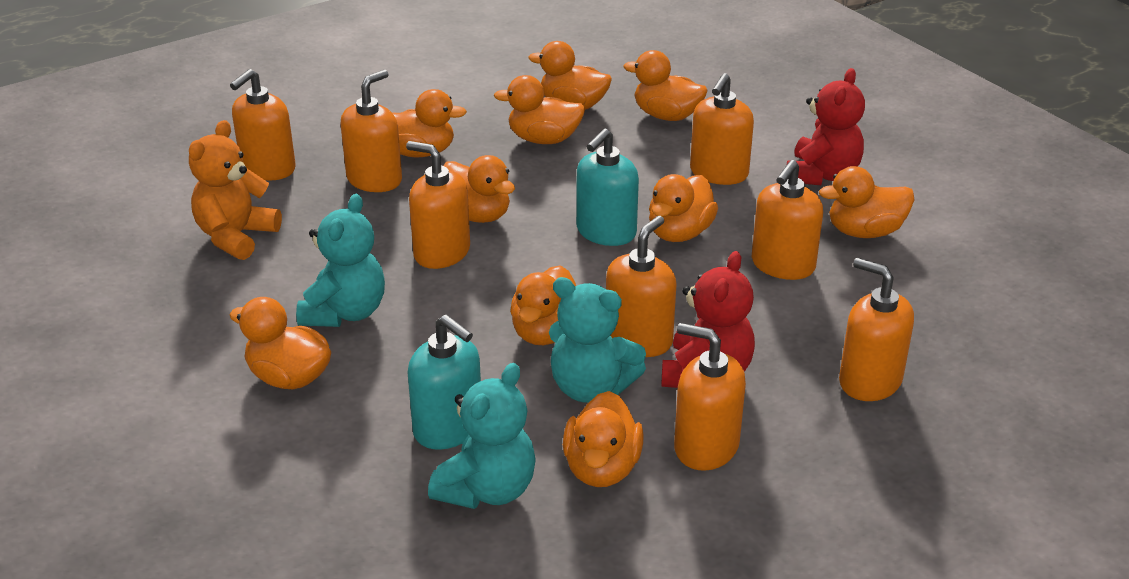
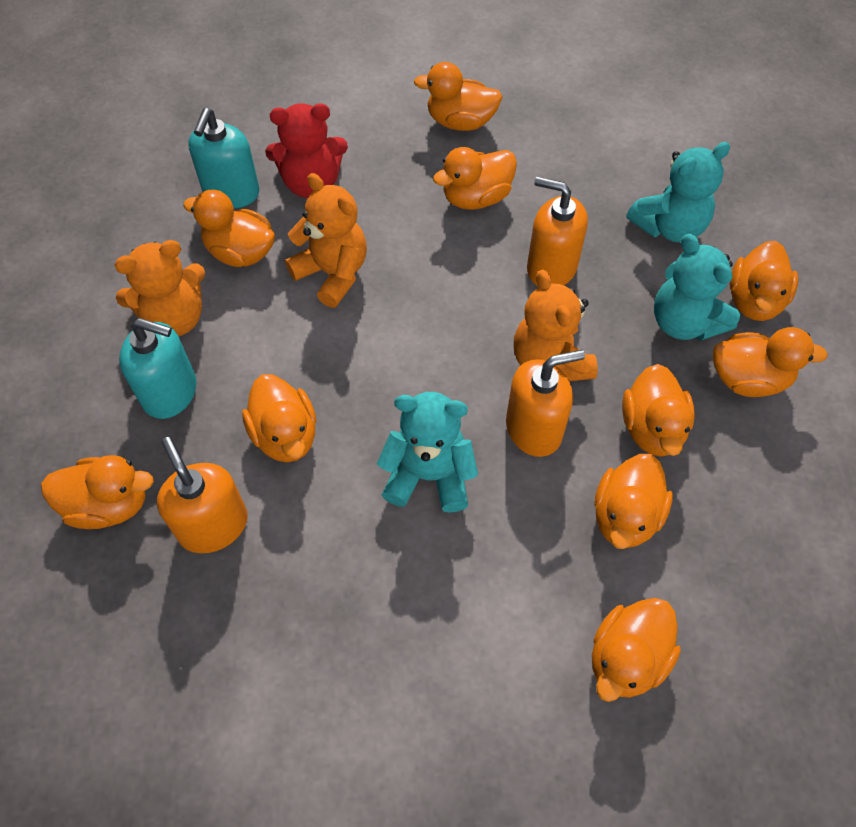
orange soap dispenser: 8 -> 3
orange teddy bear: 1 -> 3
red teddy bear: 2 -> 1

